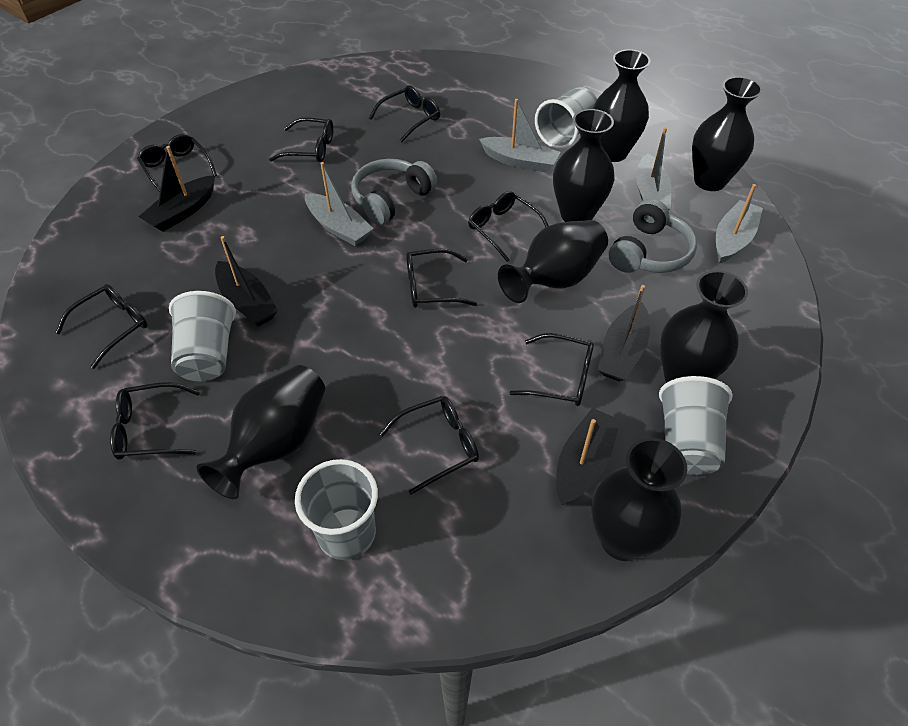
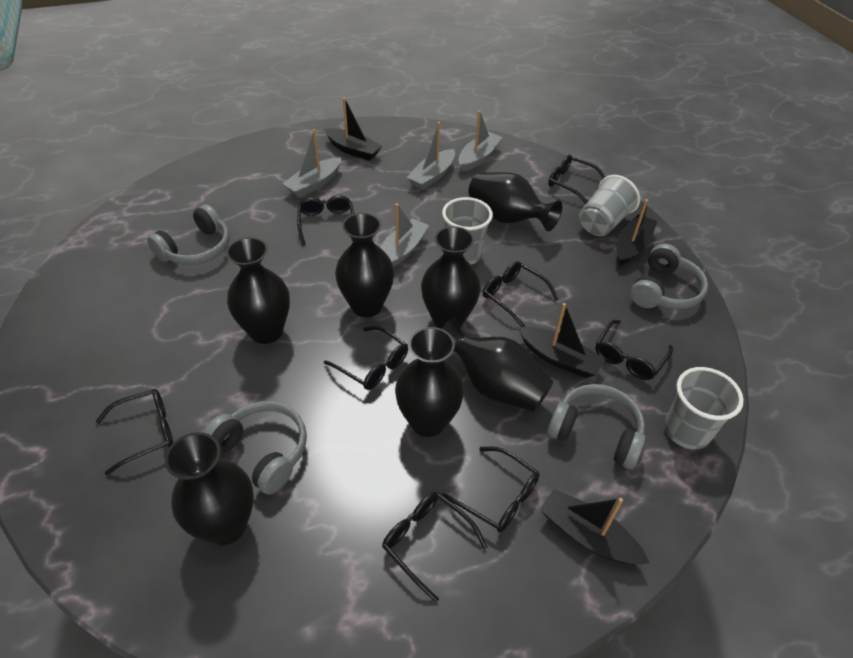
black glasses: 9 -> 8
grey cup: 4 -> 3
grey headphones: 2 -> 4

